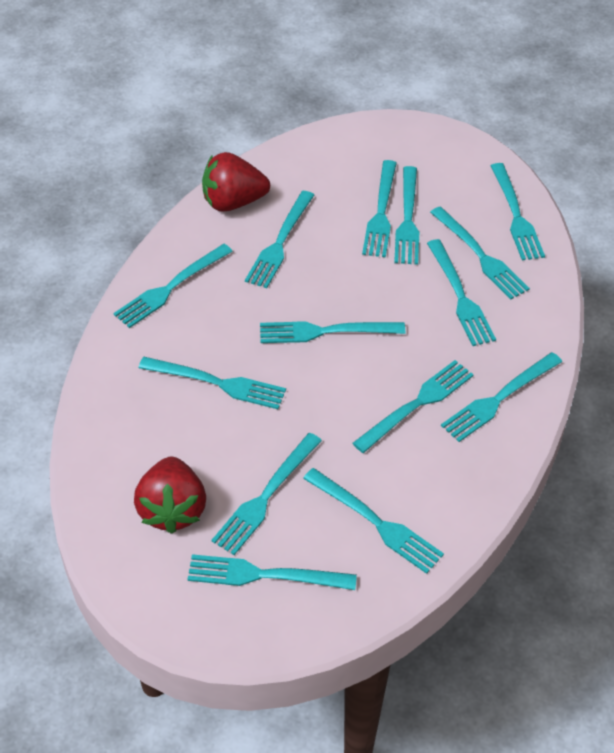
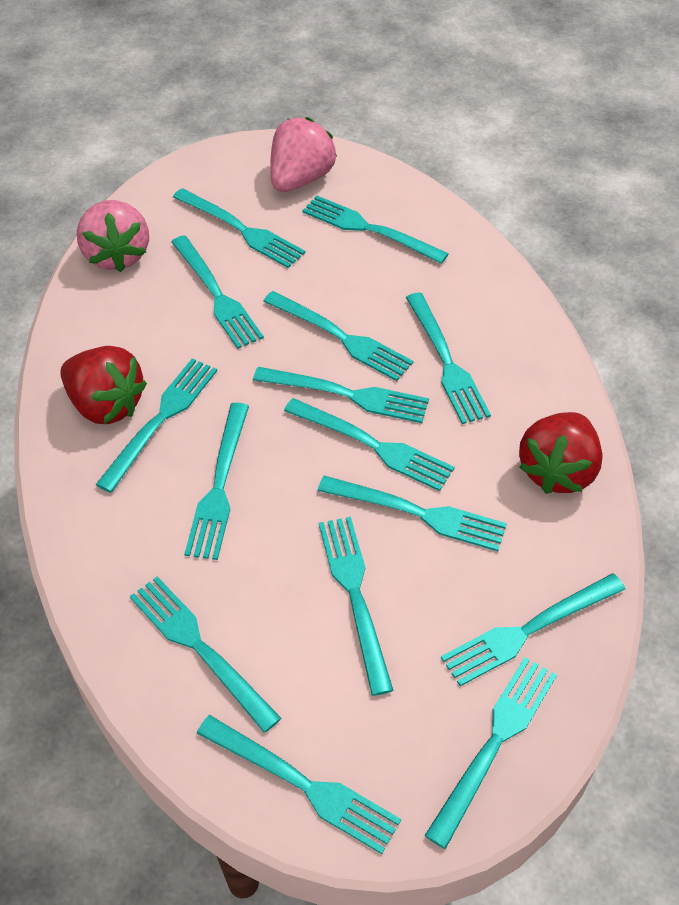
pink strawberry: 0 -> 2
turquoise fork: 14 -> 15

